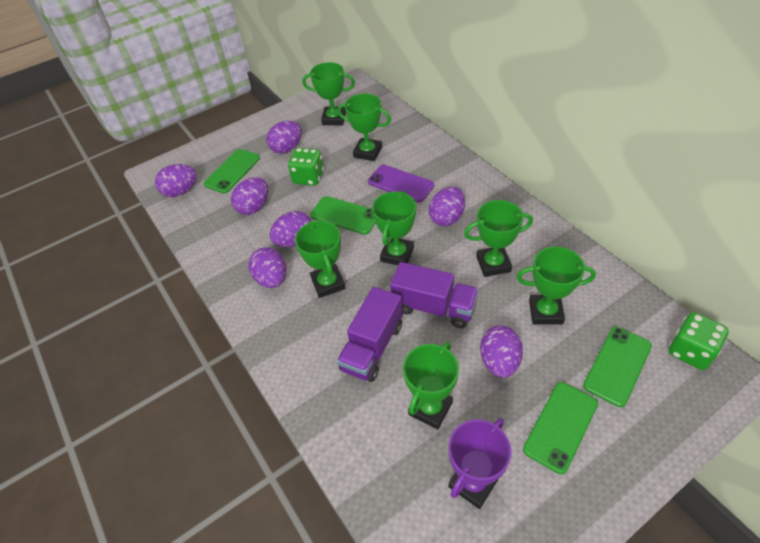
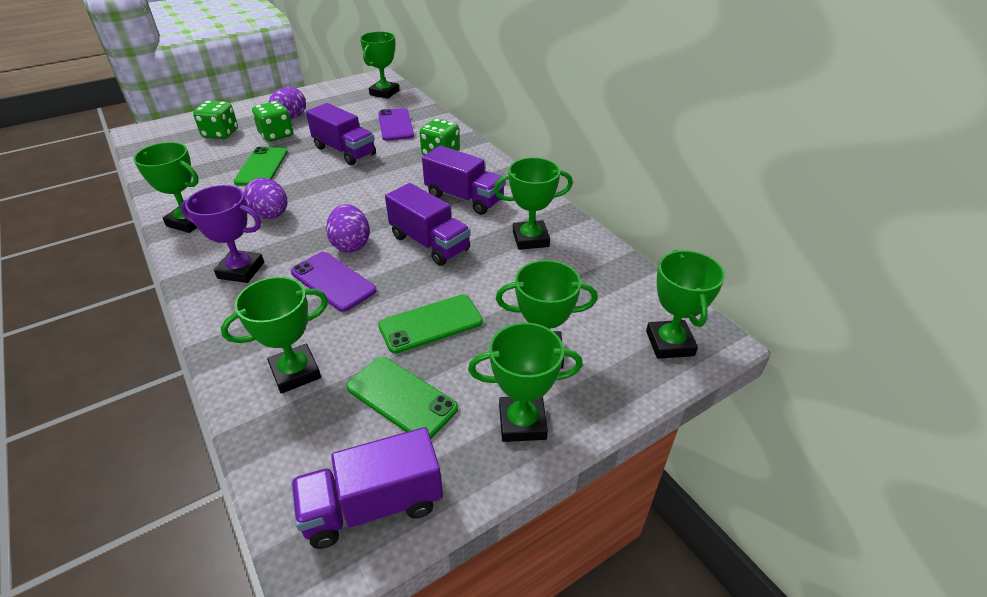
green dice: 2 -> 3
green phone: 4 -> 3
purple egg: 7 -> 3
purple phone: 1 -> 2
purple truck: 2 -> 4

